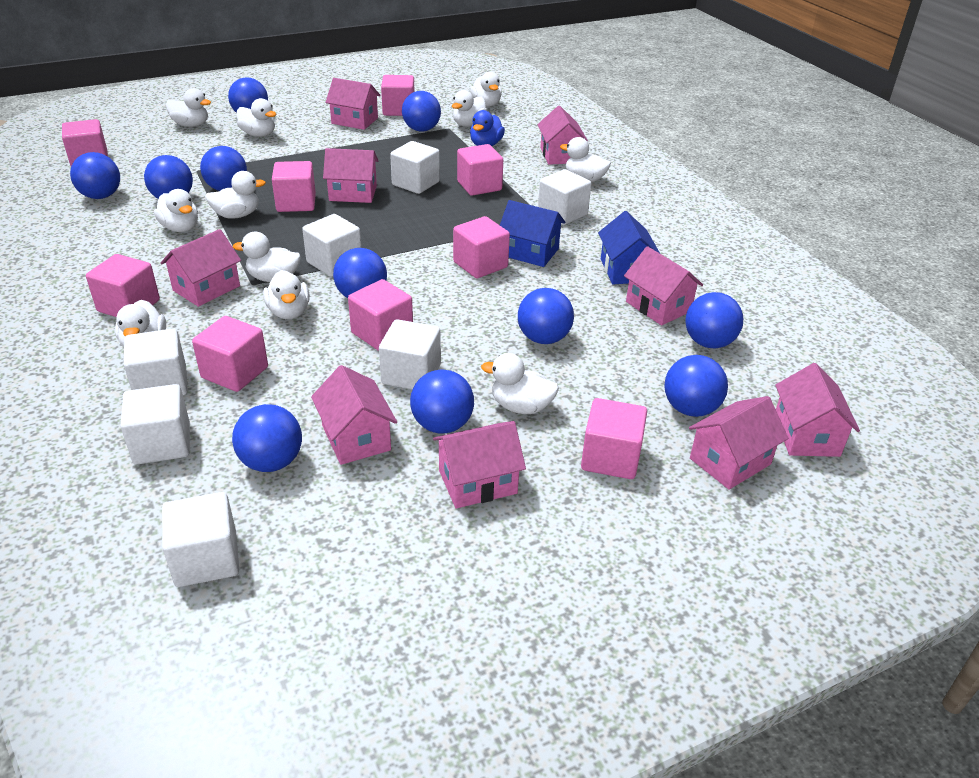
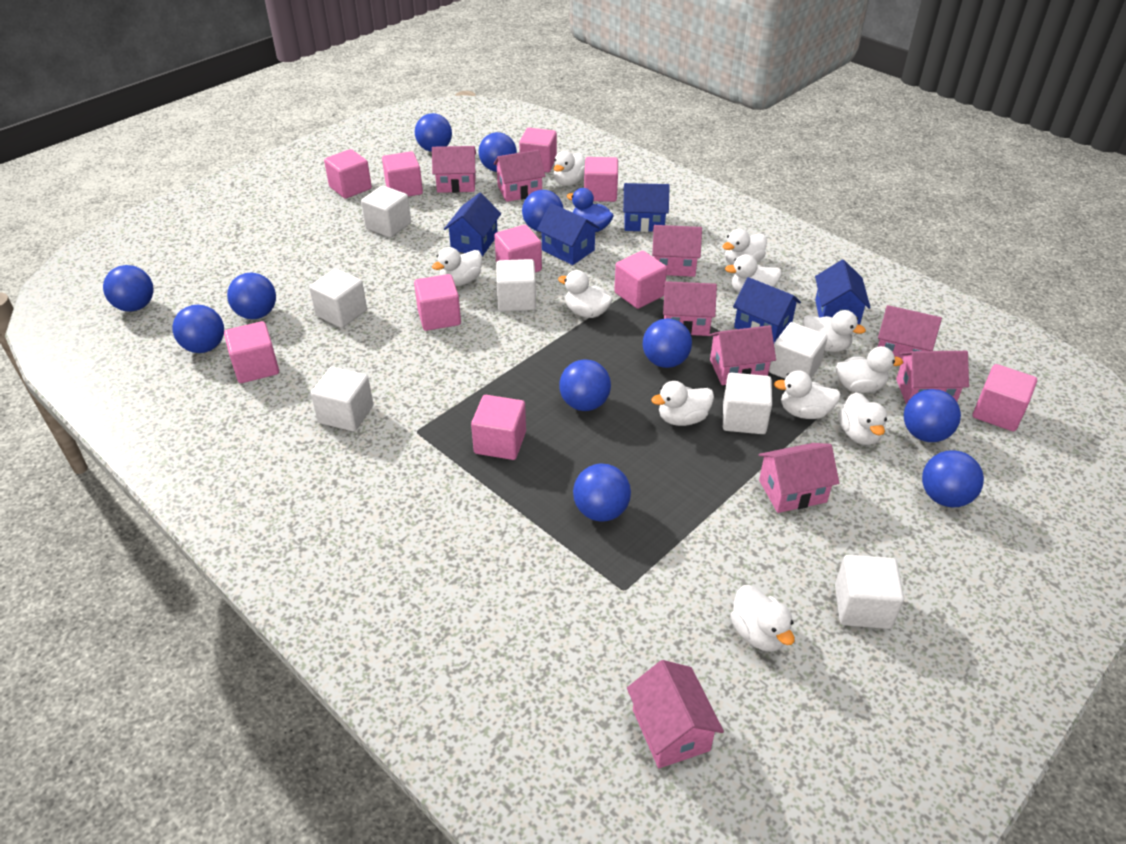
blue house: 2 -> 5
pink cube: 9 -> 10

